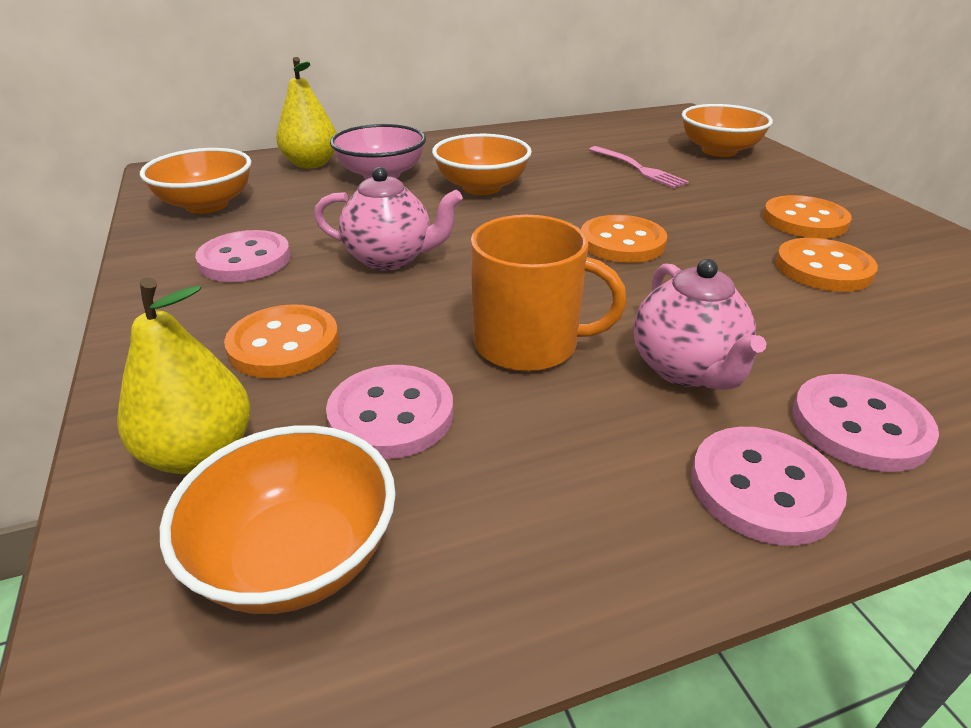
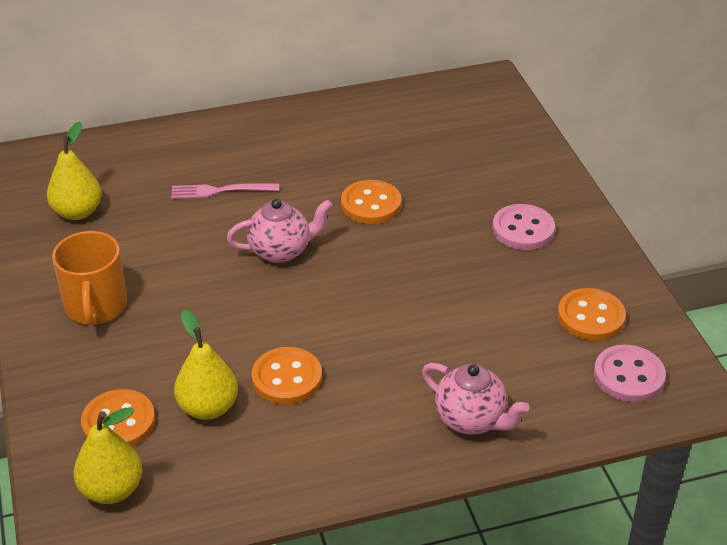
orange bowl: 4 -> 0
pink bowl: 1 -> 0
pink button: 4 -> 2
yellow pear: 2 -> 3

